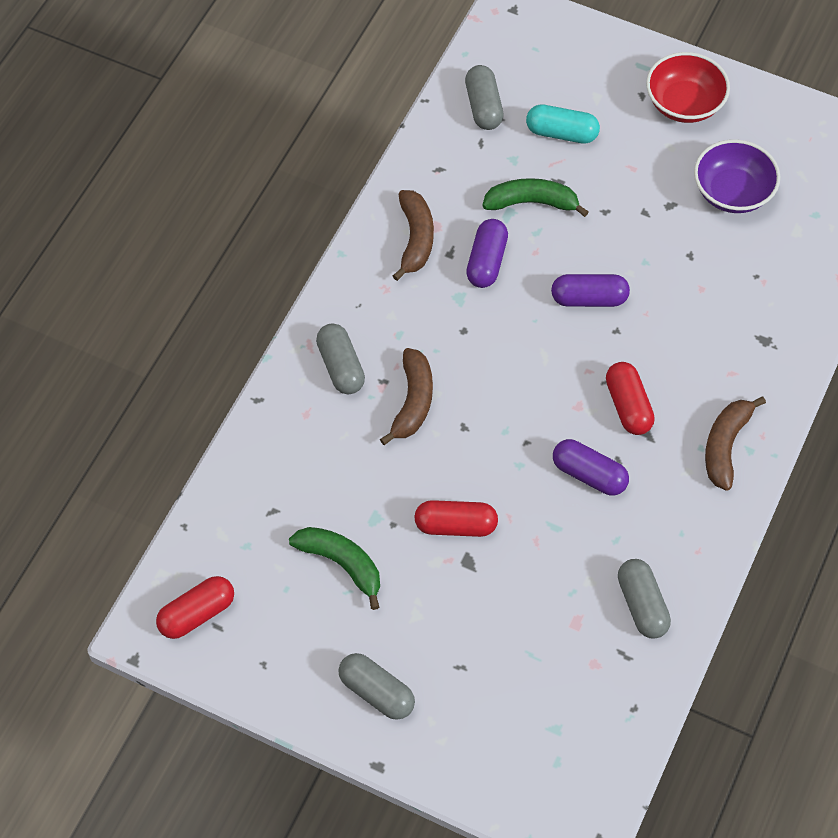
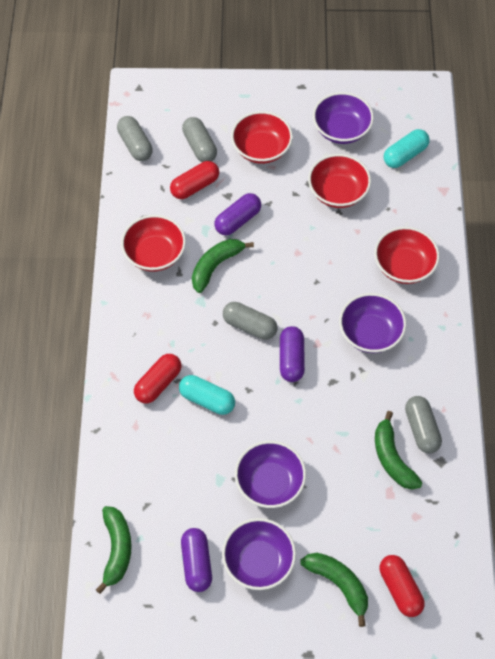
brown banana: 3 -> 0
green banana: 2 -> 4
purple bowl: 1 -> 4
red bowl: 1 -> 4
turquoise capsule: 1 -> 2

